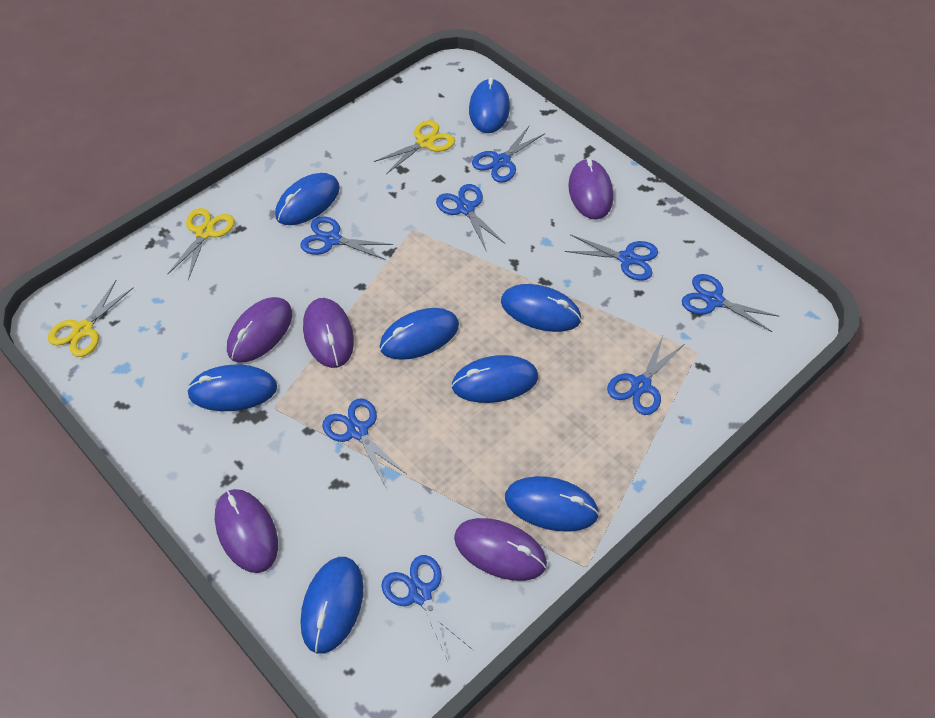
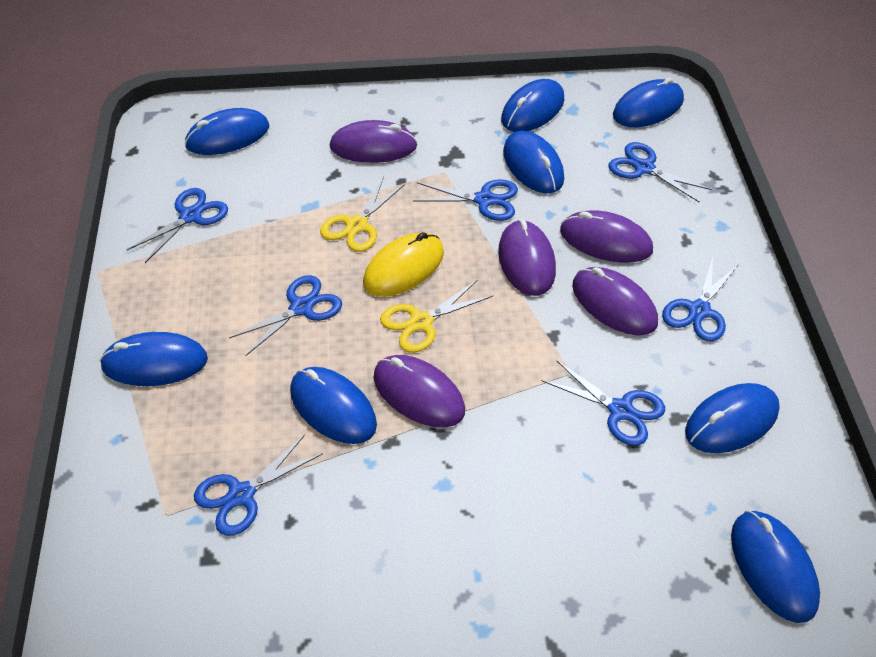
blue scissors: 8 -> 7
yellow mouse: 0 -> 1
yellow scissors: 3 -> 2

